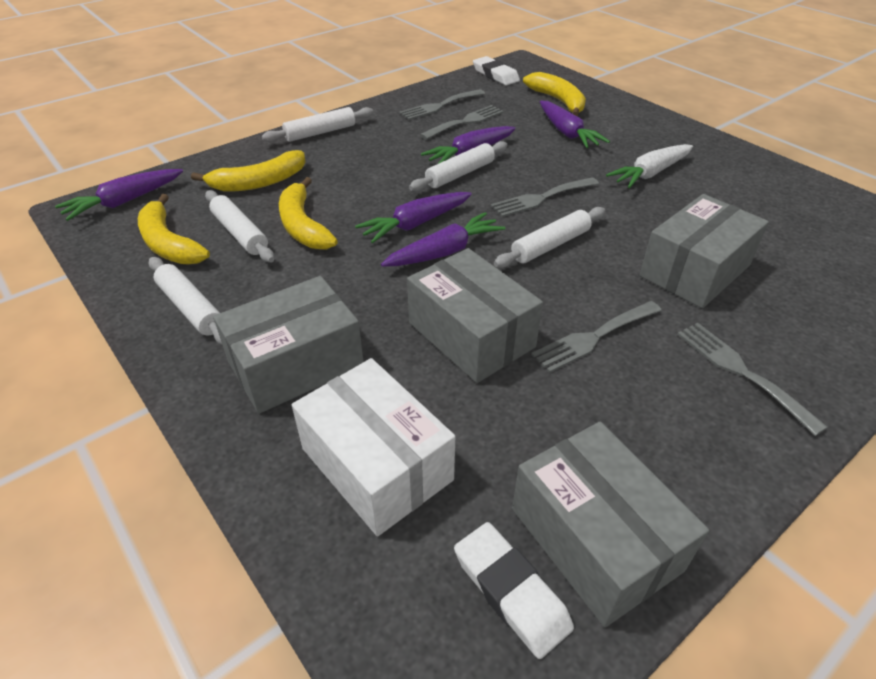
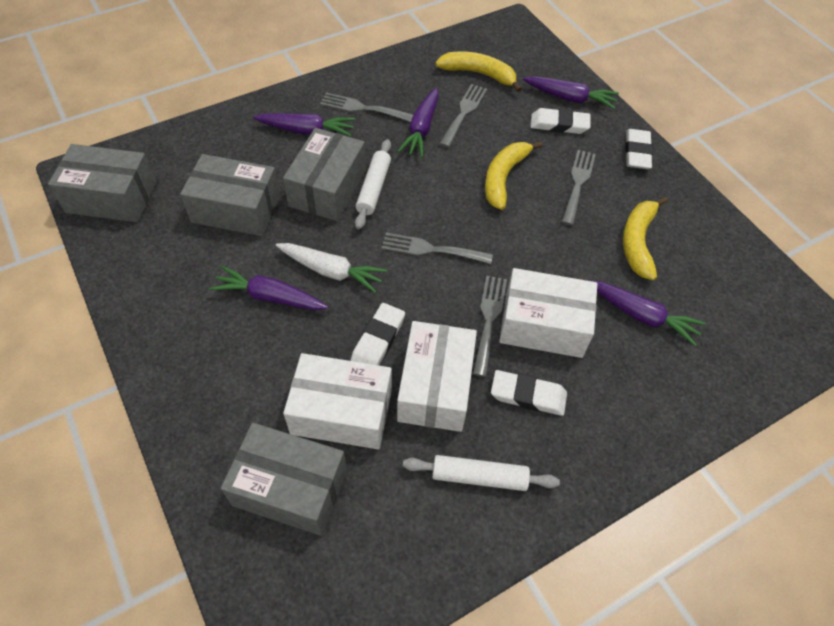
white box: 1 -> 3
white eraser: 2 -> 4
white rolling pin: 5 -> 2
yellow banana: 4 -> 3

